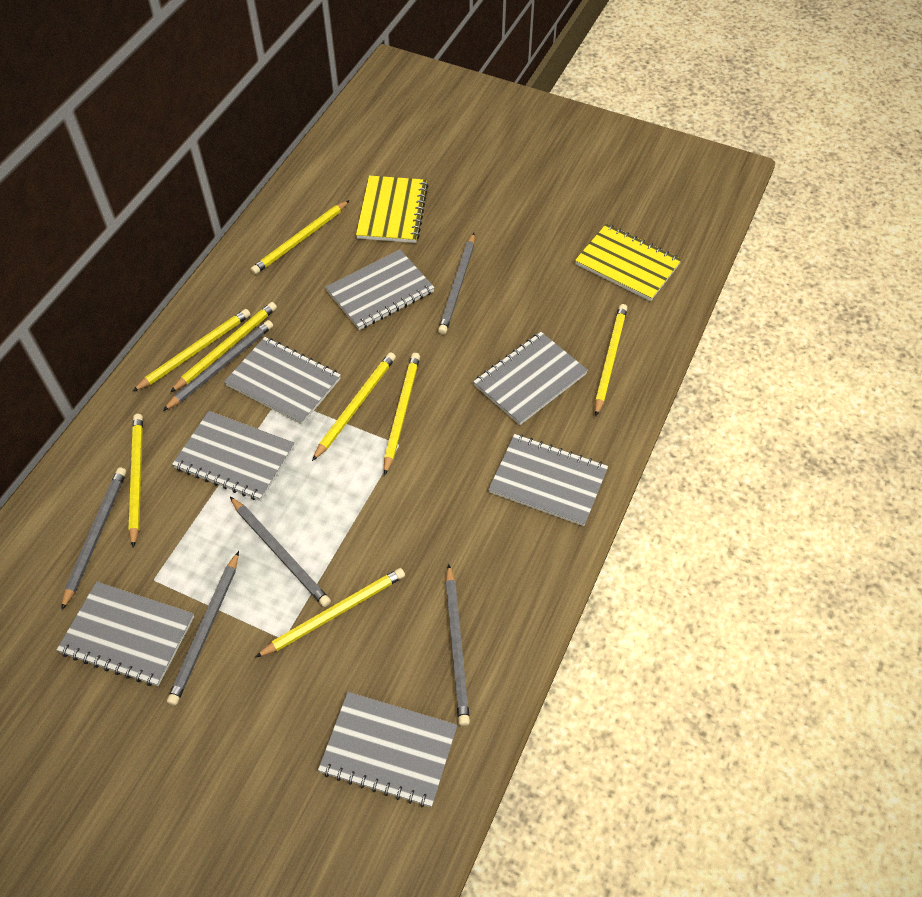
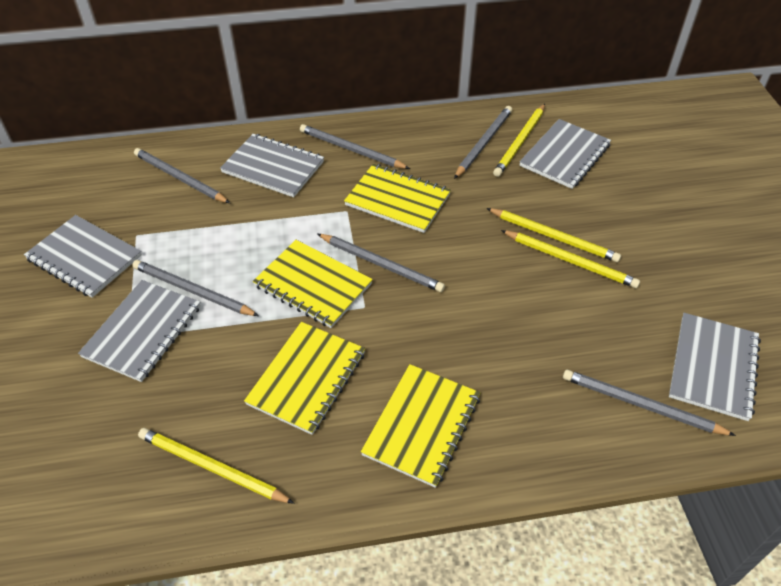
grey notebook: 7 -> 5
yellow notebook: 2 -> 4
yellow pencil: 8 -> 4

